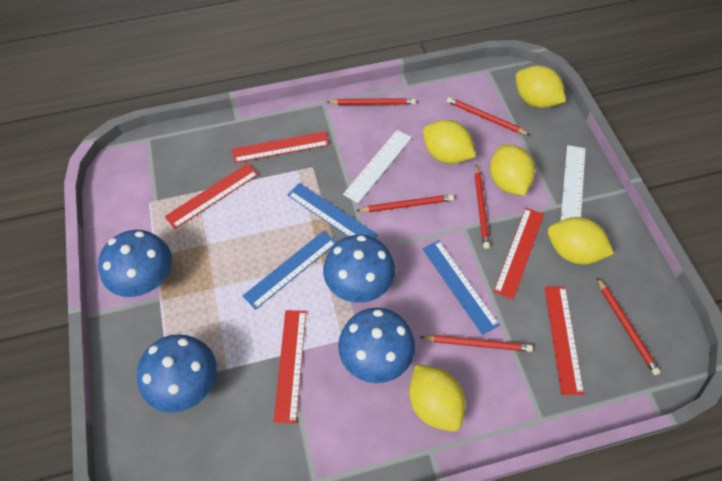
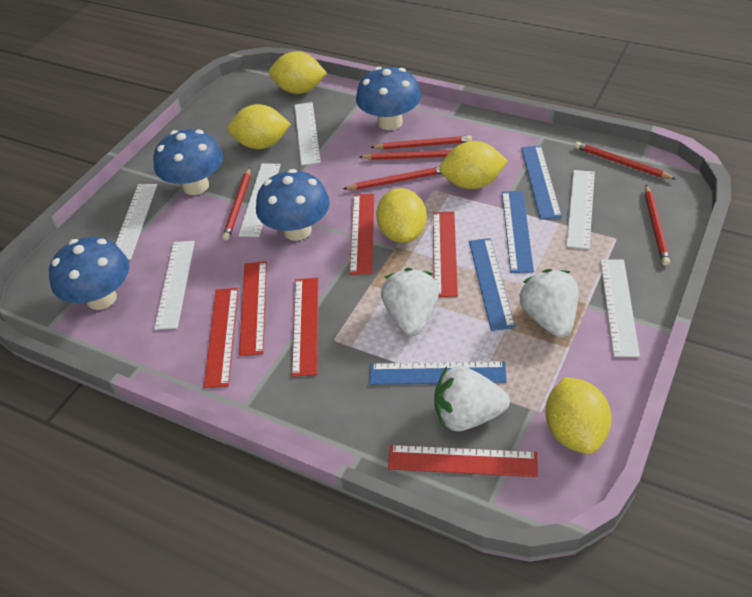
blue ruler: 3 -> 4
red ruler: 5 -> 6
white ruler: 2 -> 6
white strawberry: 0 -> 3

